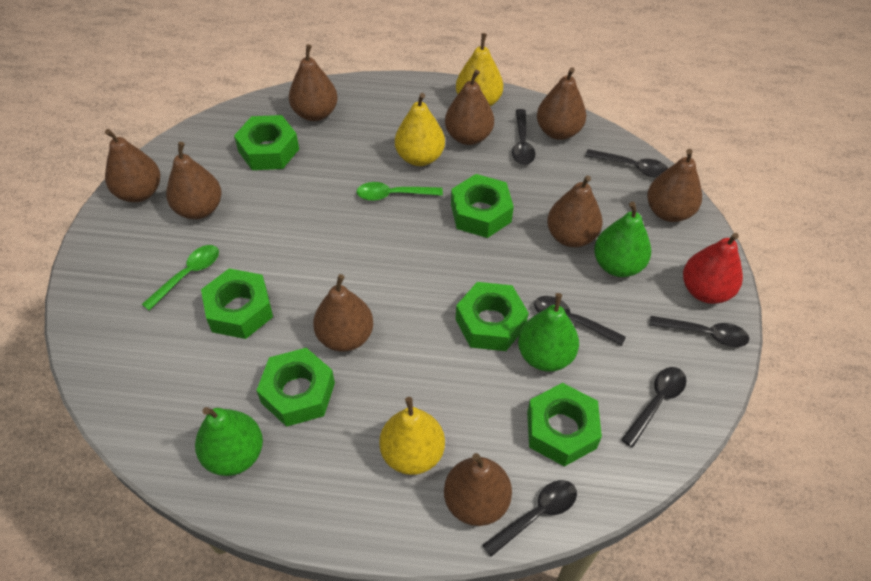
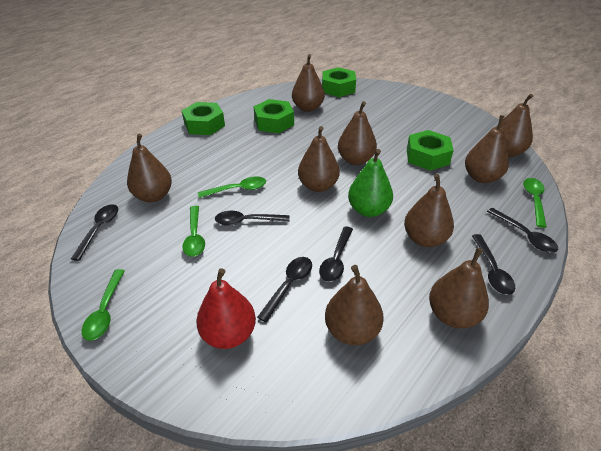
green nut: 6 -> 4
green pear: 3 -> 1
green spoon: 2 -> 4
yellow pear: 3 -> 0

